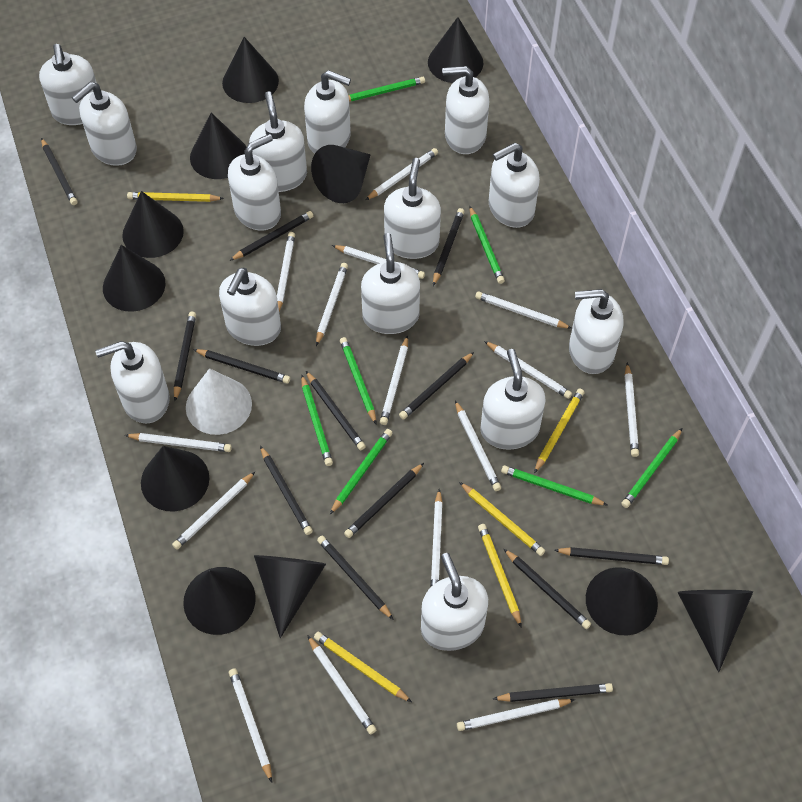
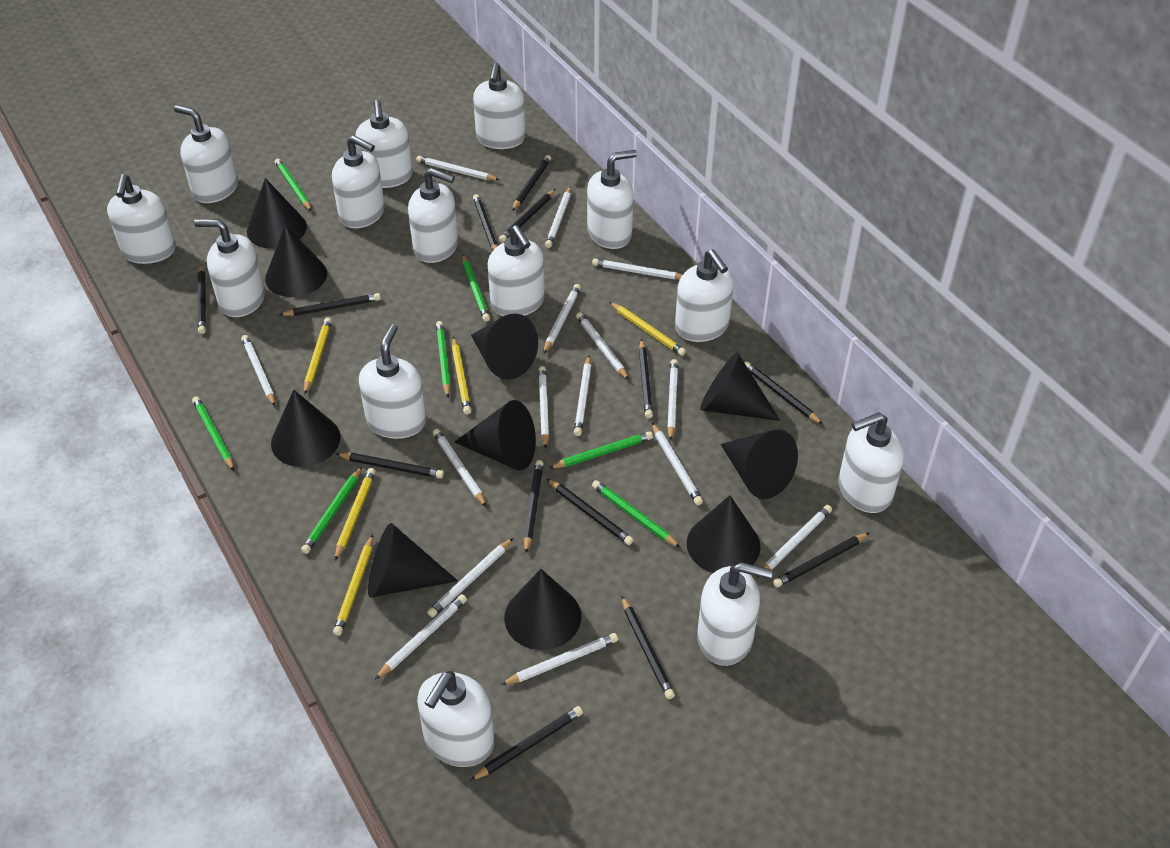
black cone: 11 -> 10
white cone: 1 -> 0

